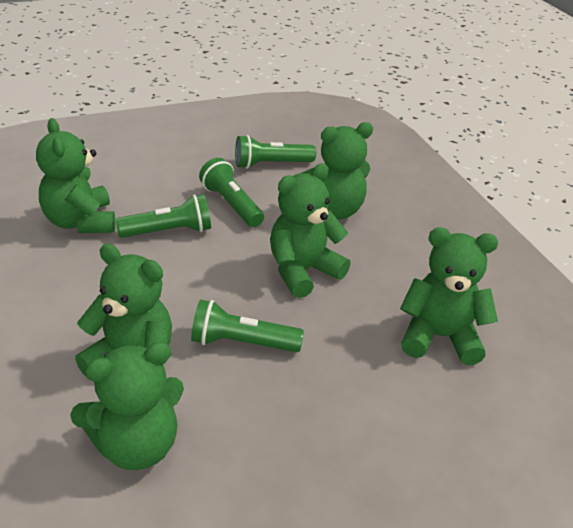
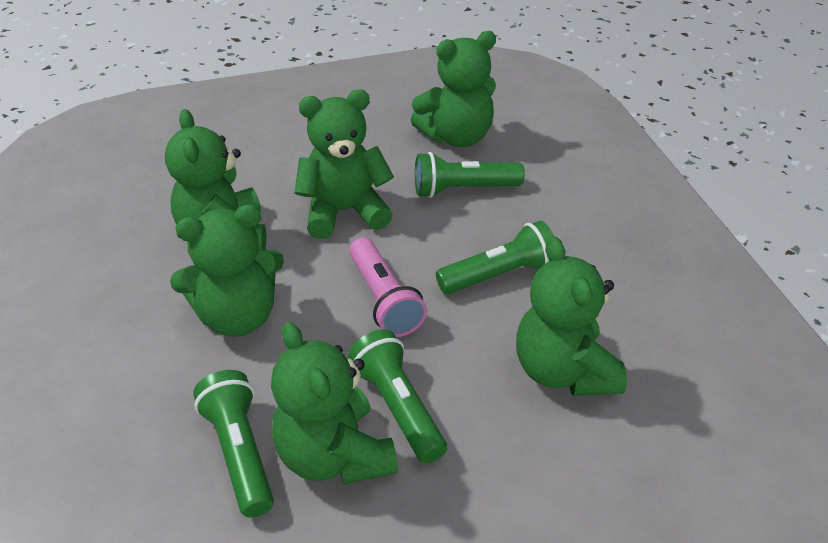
pink flashlight: 0 -> 1

